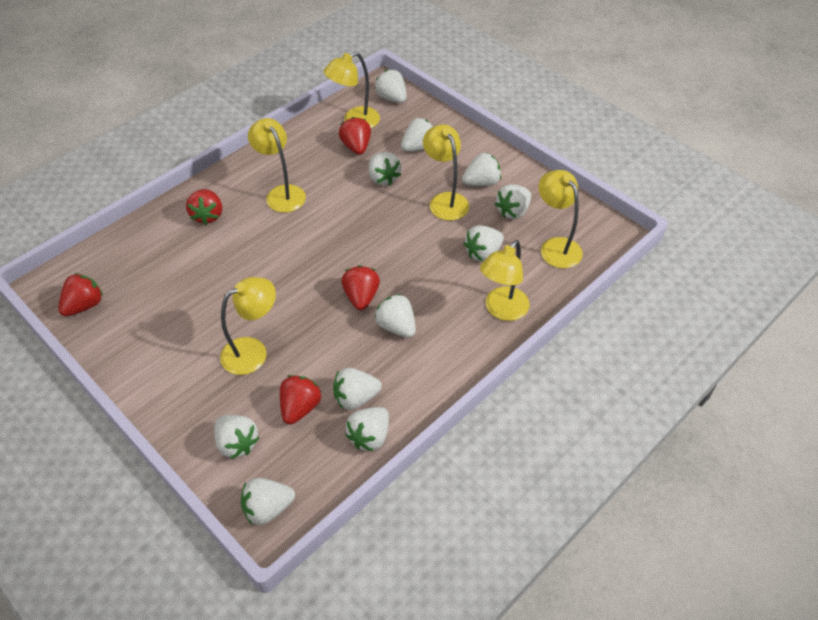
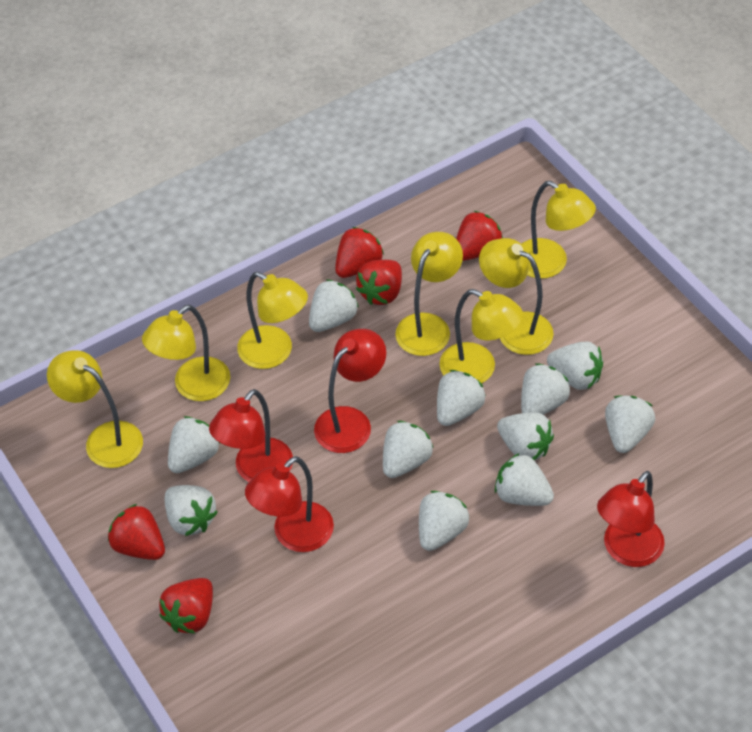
red lamp: 0 -> 4
yellow lamp: 6 -> 7

